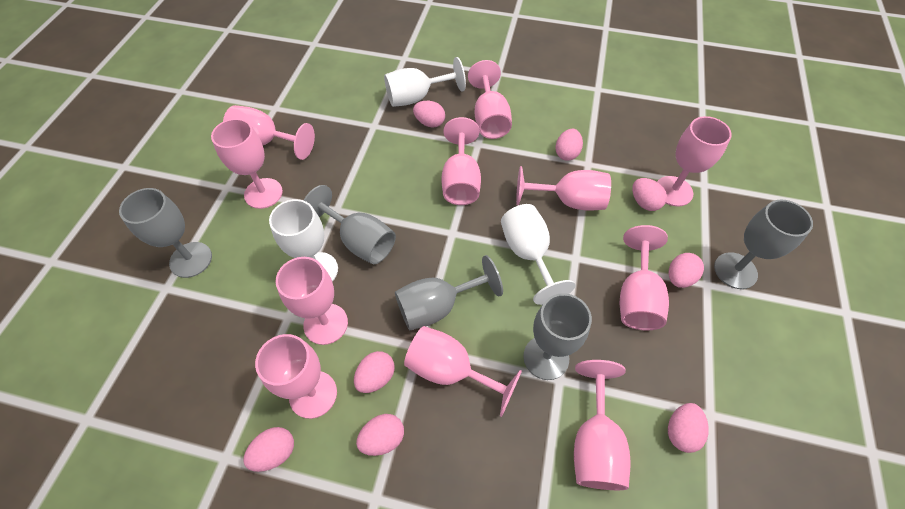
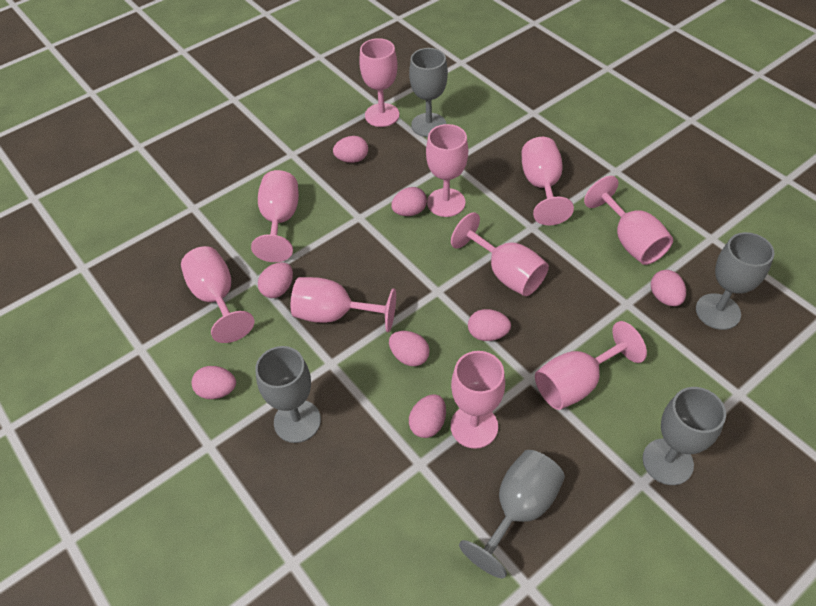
pink goblet: 11 -> 10
white goblet: 3 -> 0

